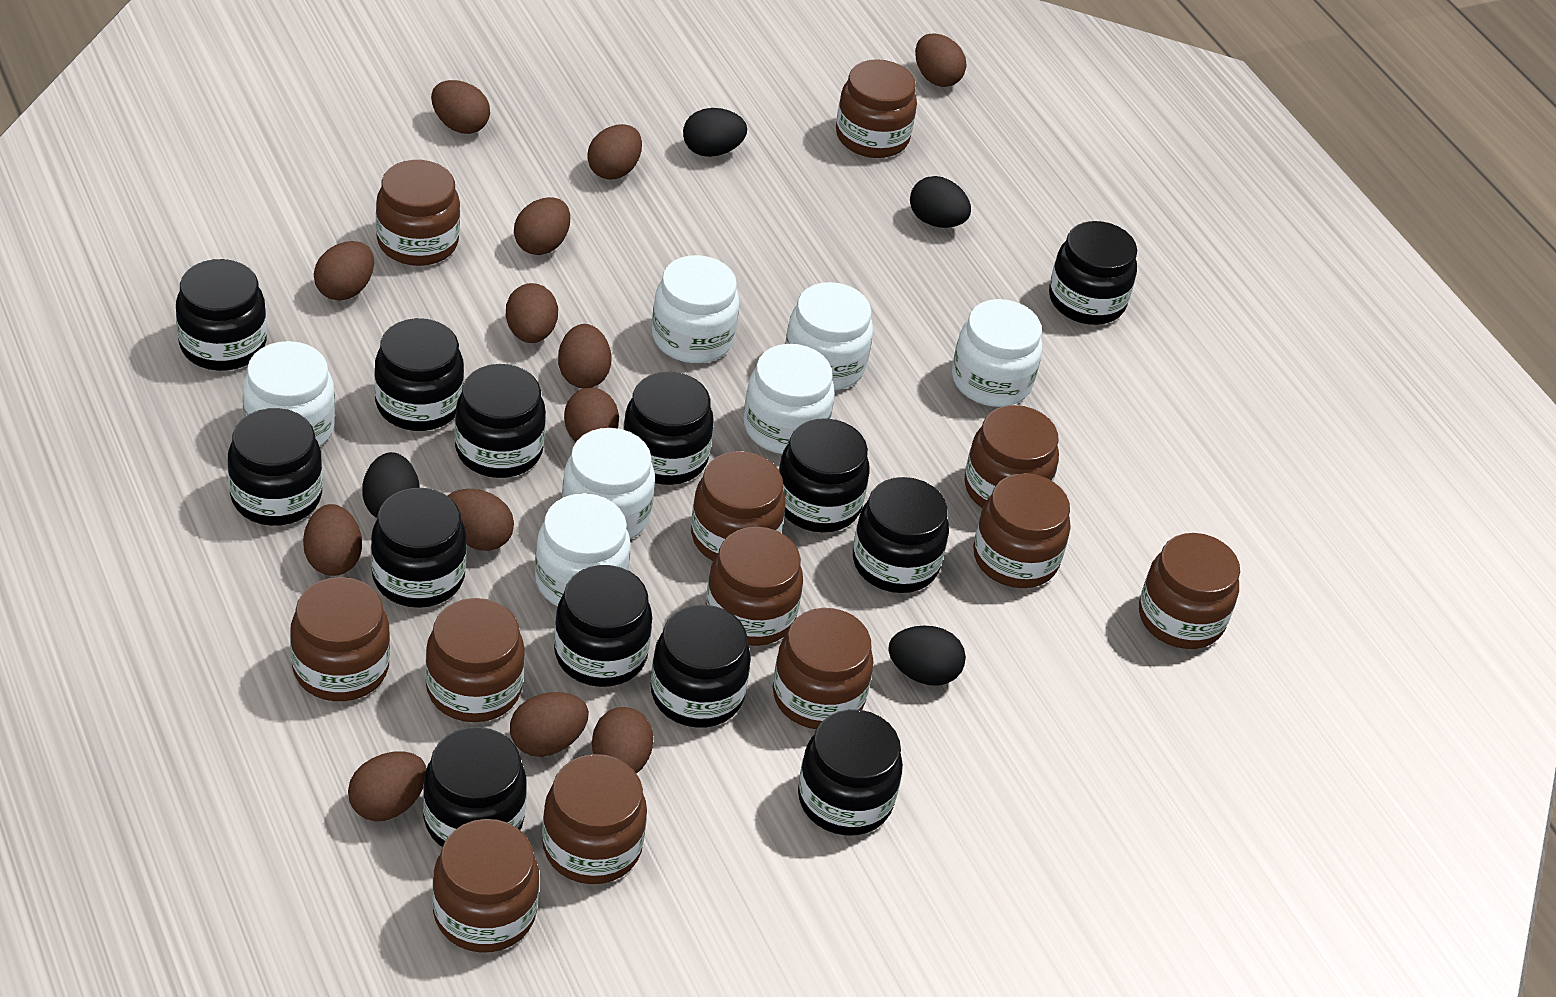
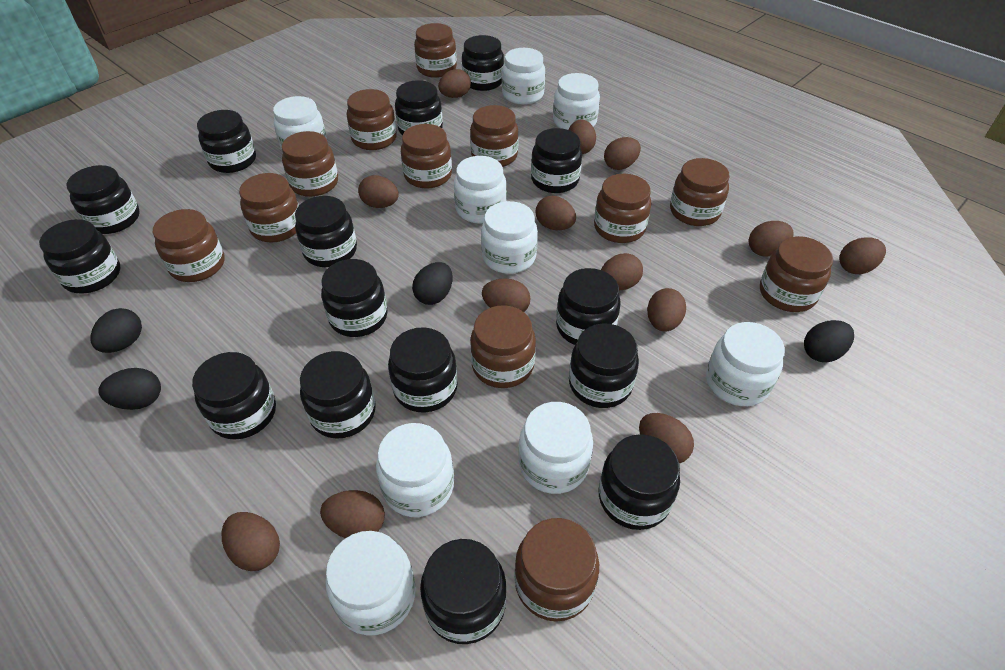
black jar: 13 -> 15
white jar: 7 -> 9

